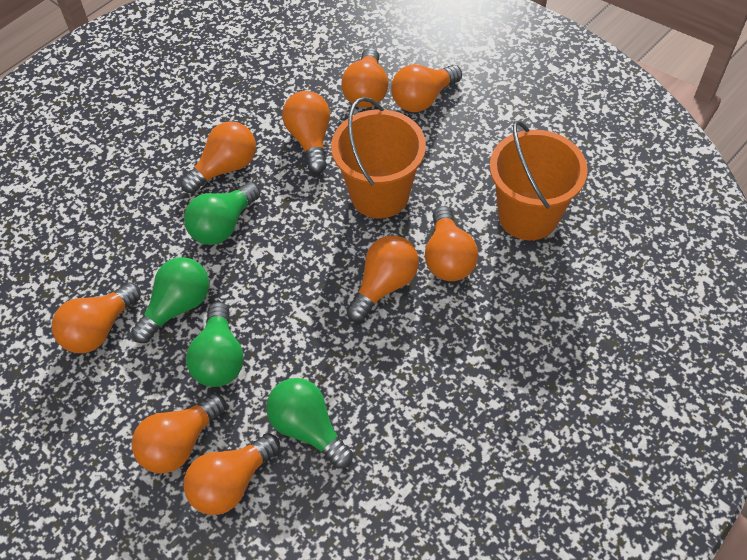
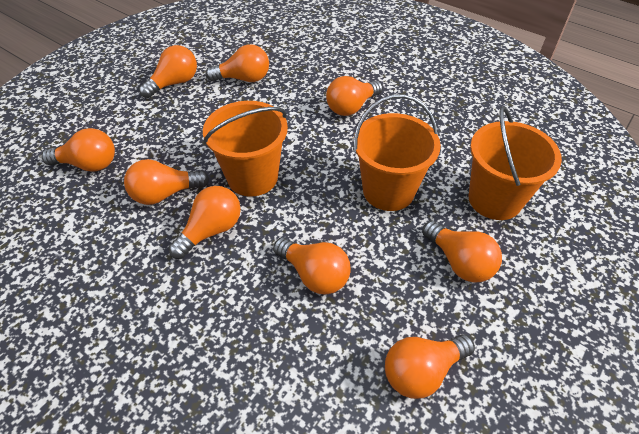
green light bulb: 4 -> 0
orange bucket: 2 -> 3

